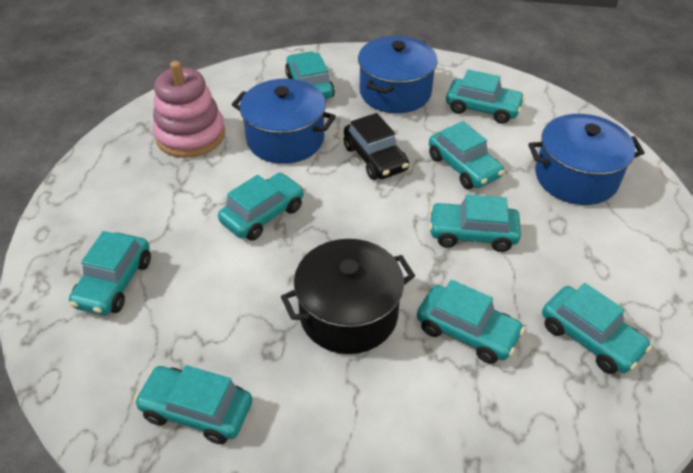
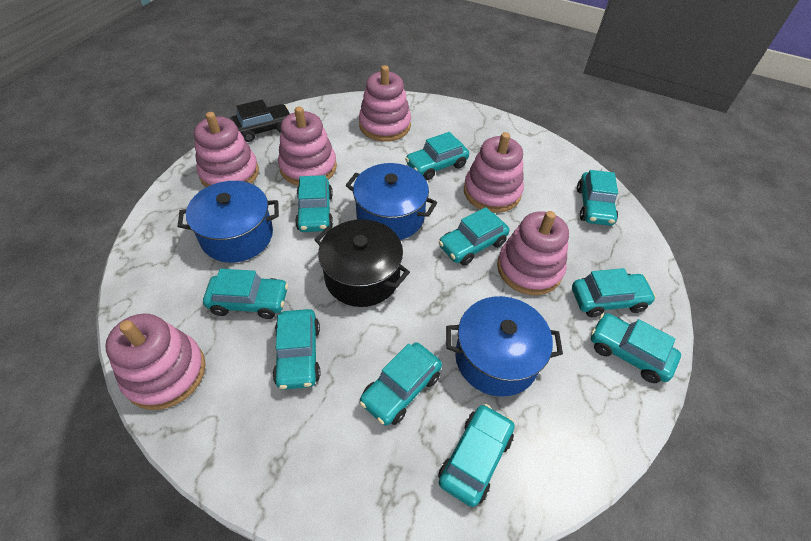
pink stacking toy: 1 -> 6
turquoise car: 9 -> 10

